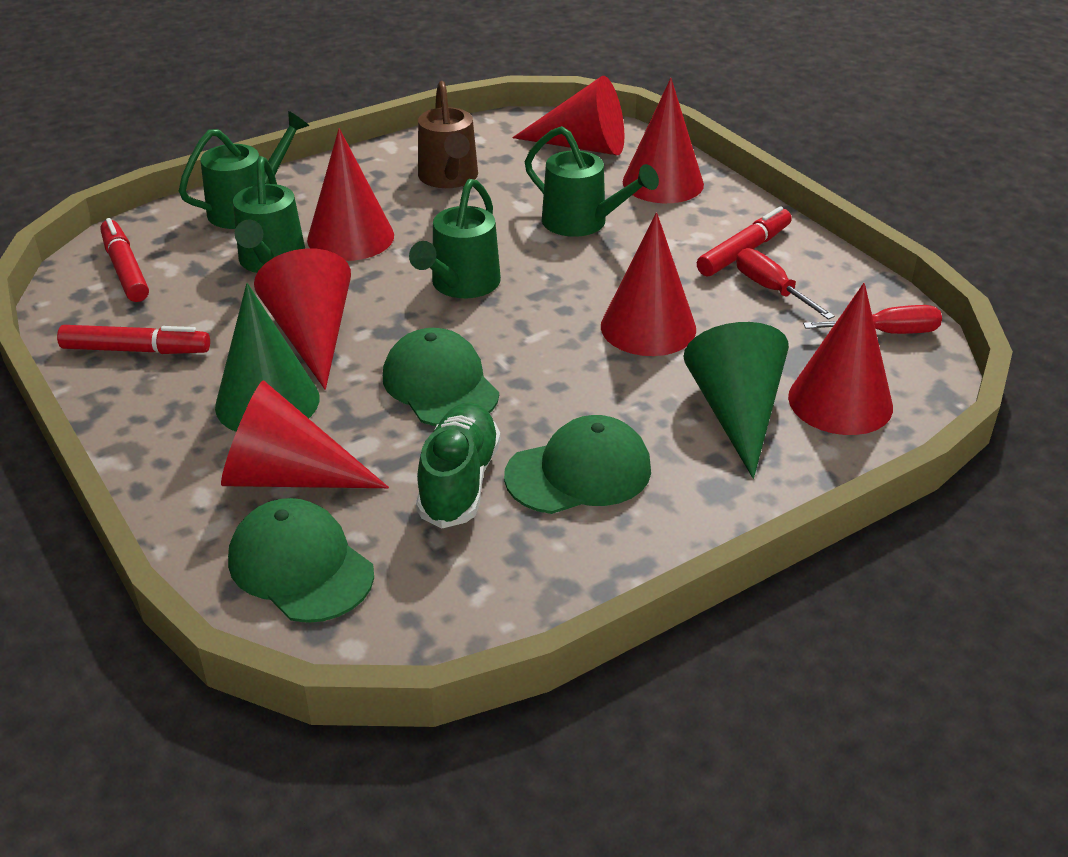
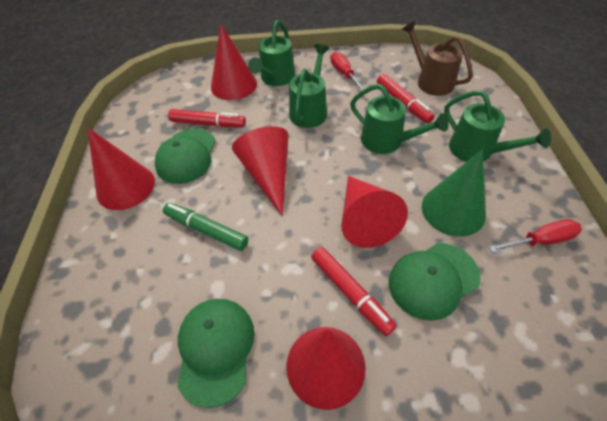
green cone: 2 -> 1
green marker: 0 -> 1
green shoe: 1 -> 0
red cone: 7 -> 5

